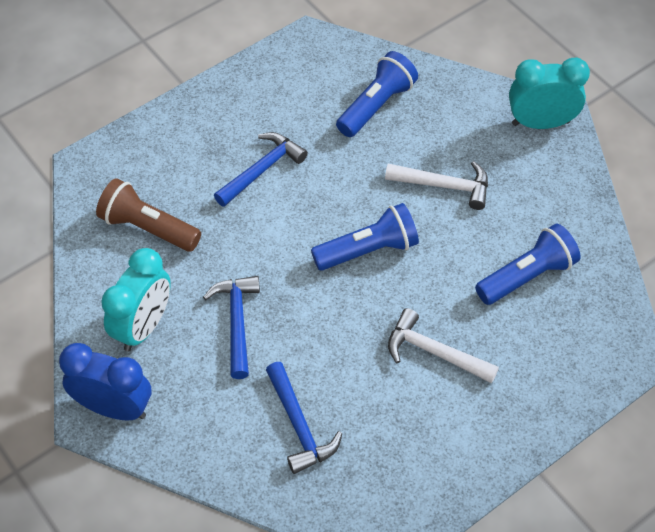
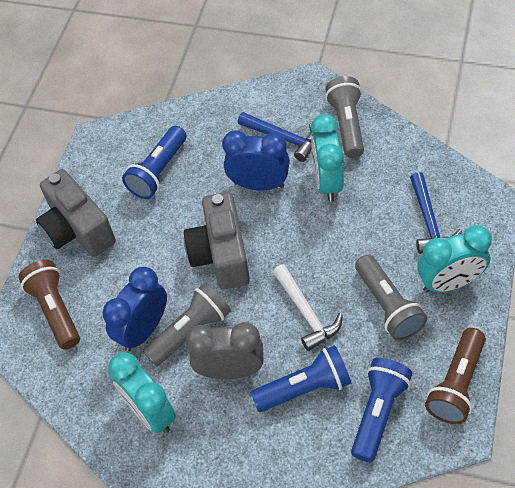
blue clock: 1 -> 2
blue hammer: 3 -> 2
brown flashlight: 1 -> 2
grey camera: 0 -> 2
grey clock: 0 -> 1
grey flashlight: 0 -> 3
turquoise clock: 2 -> 3
white hammer: 2 -> 1

